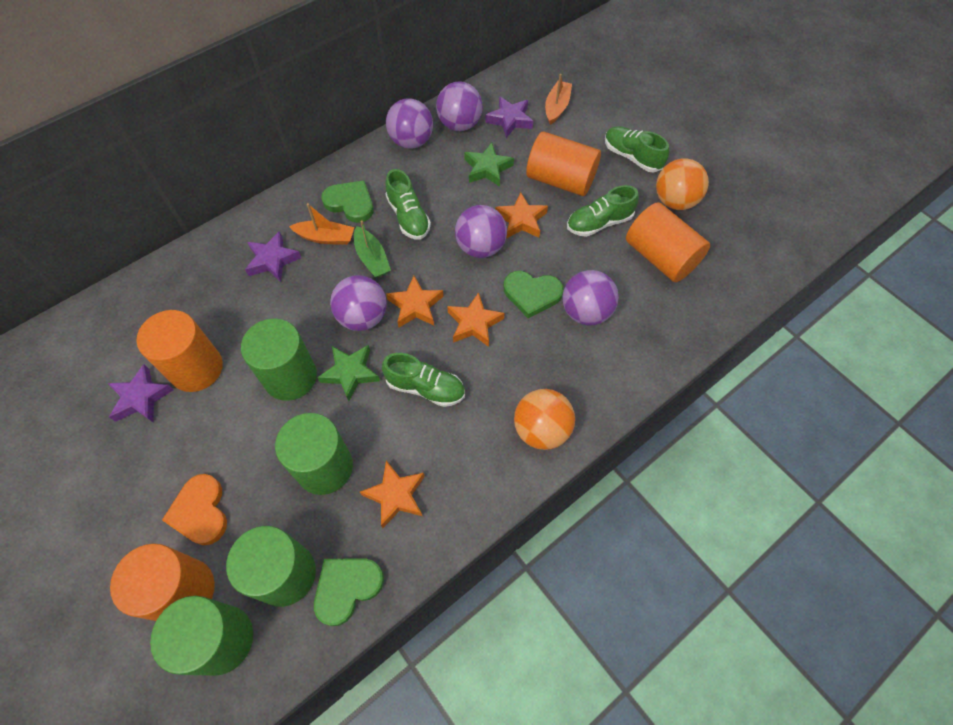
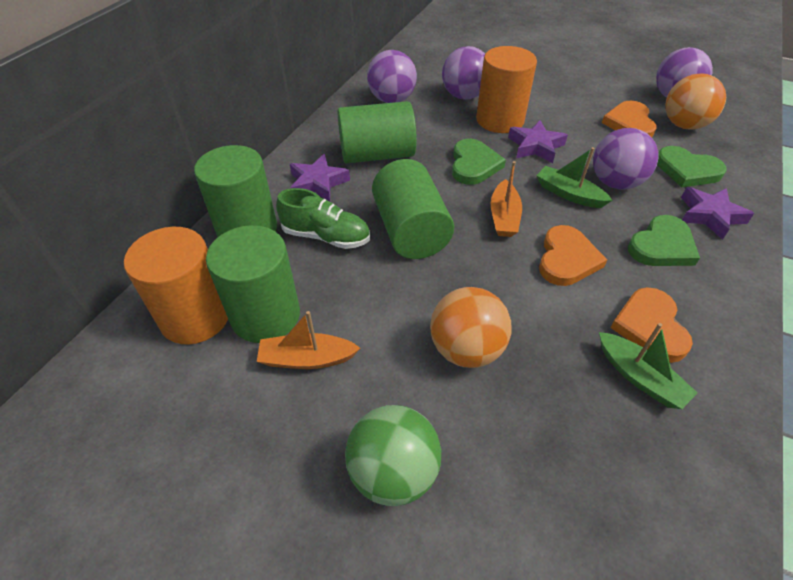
green ball: 0 -> 1
green boat: 1 -> 2
green shoe: 4 -> 1
green star: 2 -> 0
orange cylinder: 4 -> 2
orange heart: 1 -> 3
orange star: 4 -> 0
purple ball: 5 -> 4

